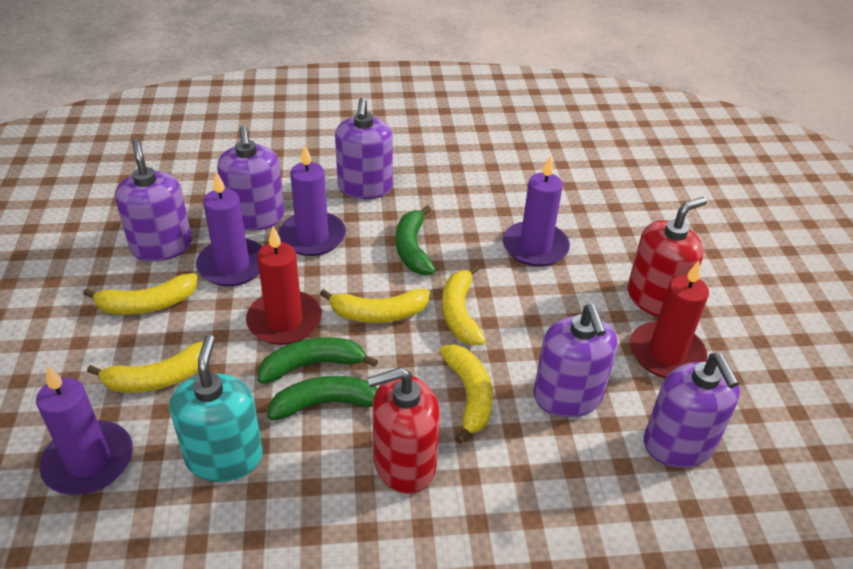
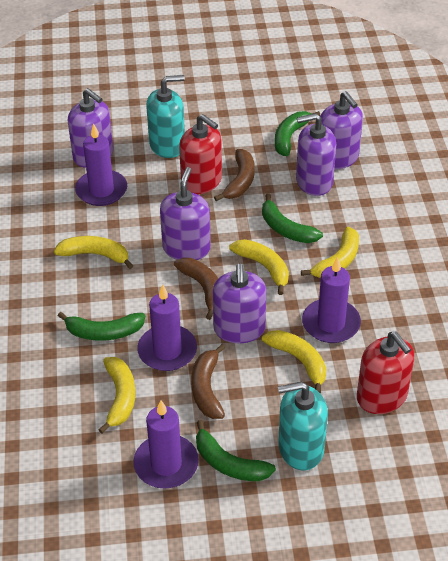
brown banana: 0 -> 3
green banana: 3 -> 4
red candle: 2 -> 0
turquoise soap dispenser: 1 -> 2

